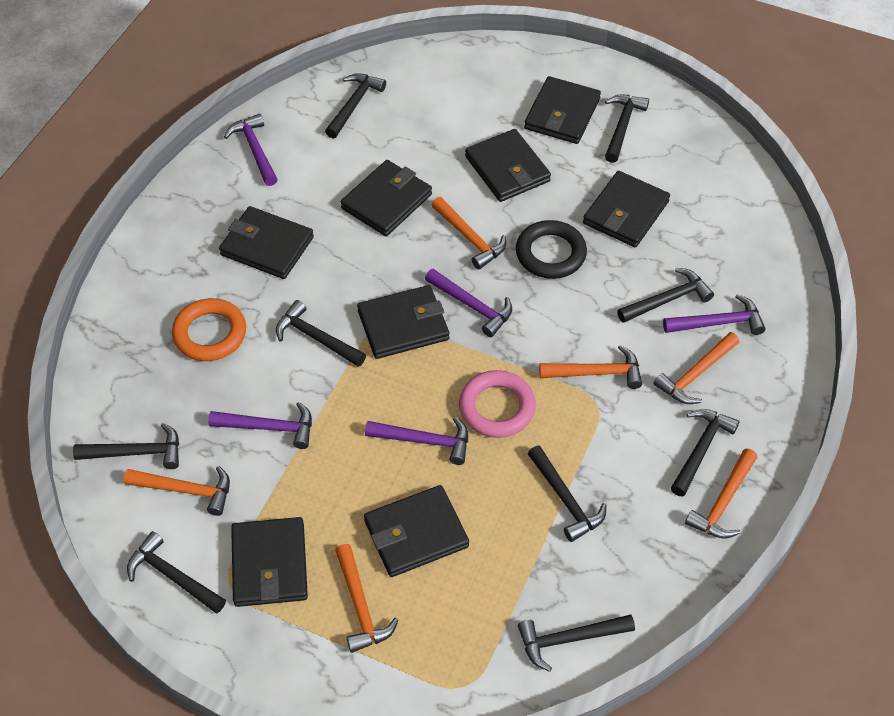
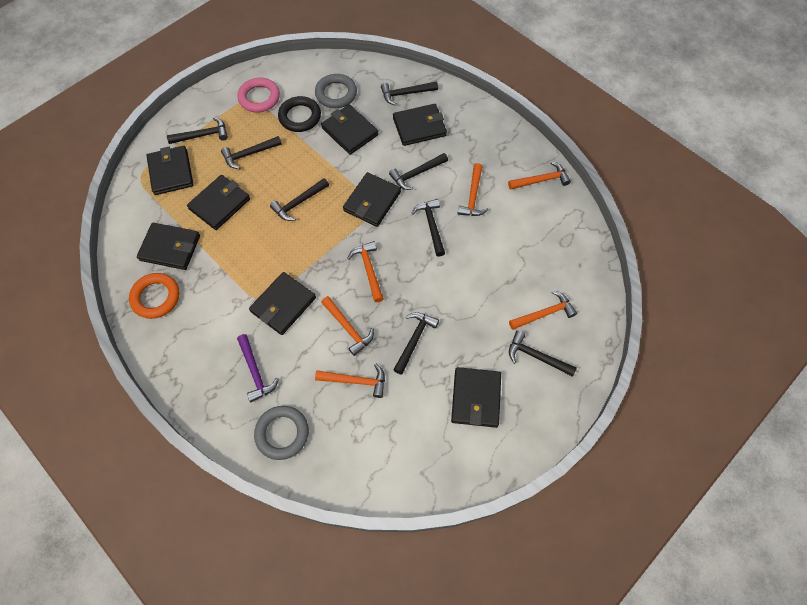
black hammer: 9 -> 8
grey ring: 0 -> 2
purple hammer: 5 -> 1

